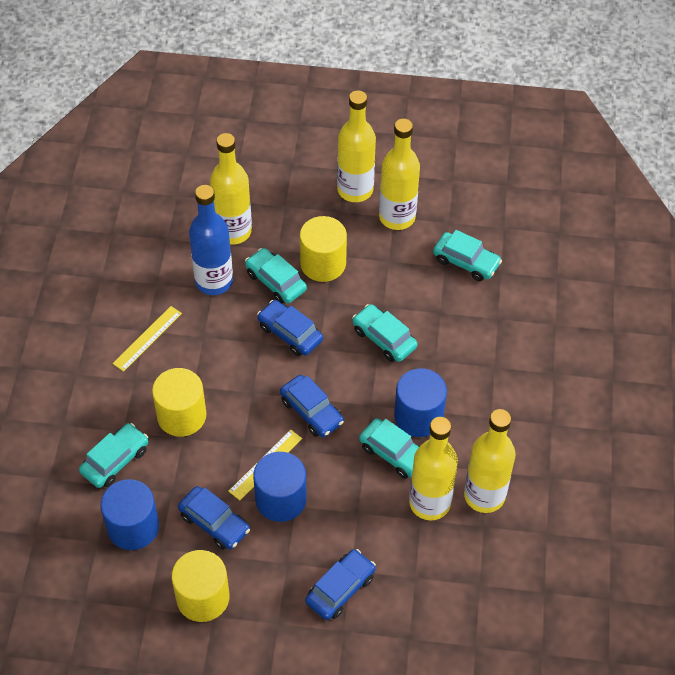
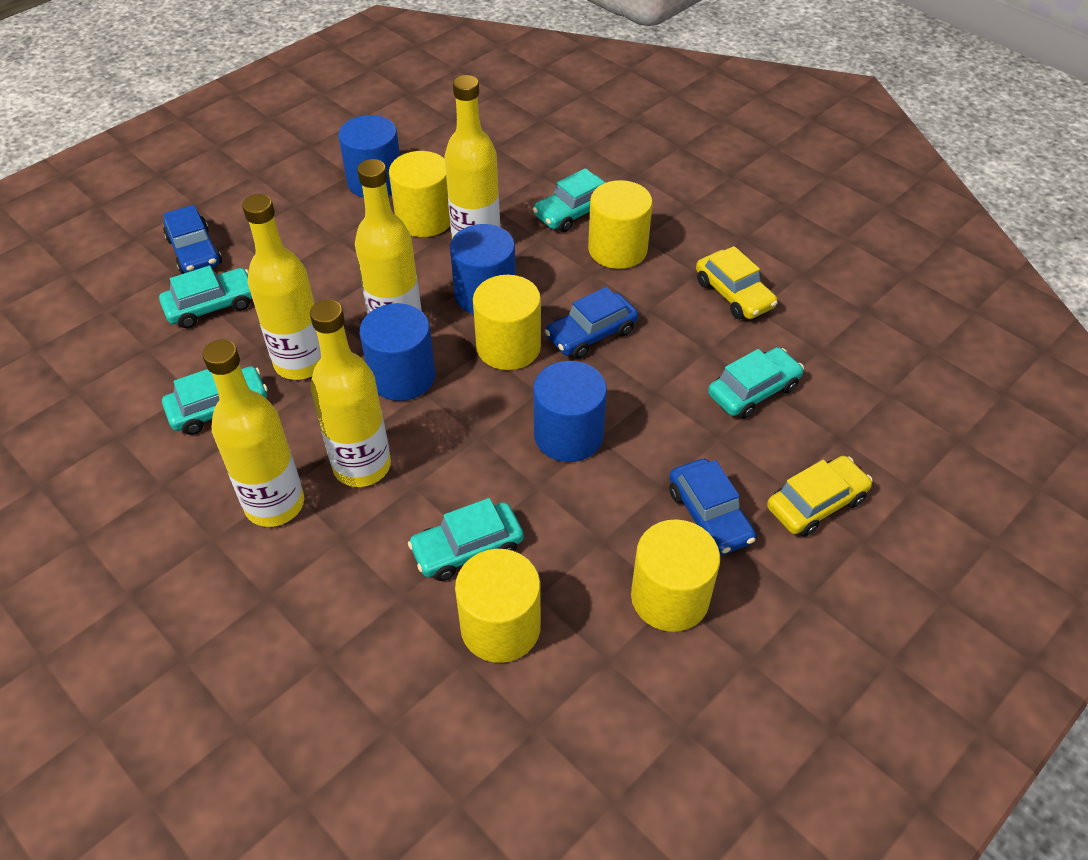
blue bottle: 1 -> 0
blue car: 4 -> 3
blue cylinder: 3 -> 4
yellow car: 0 -> 2
yellow cylinder: 3 -> 5
yellow ruler: 2 -> 0

